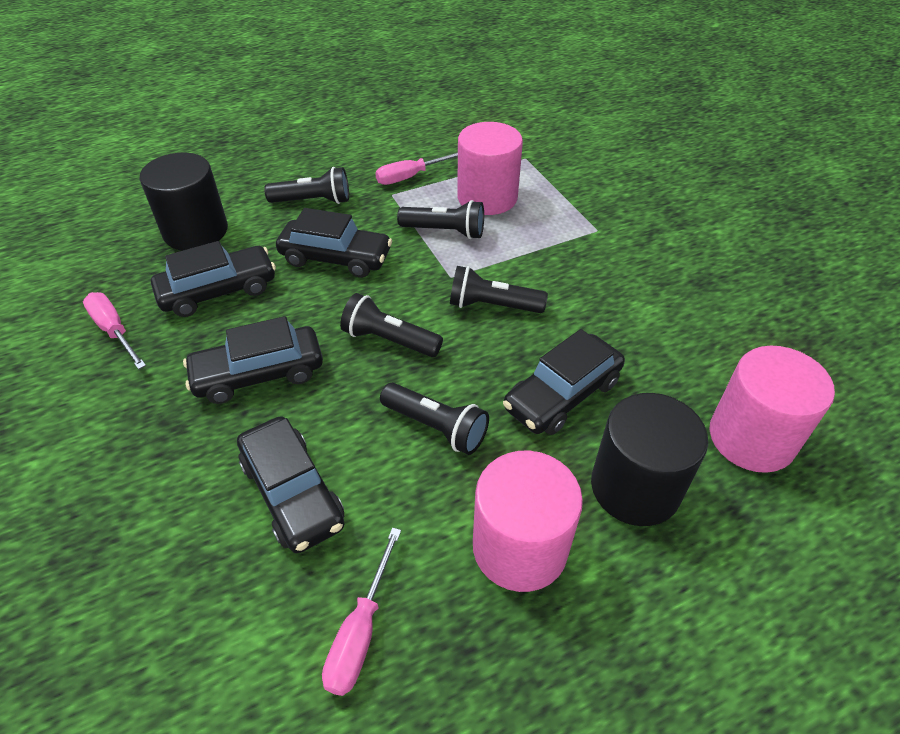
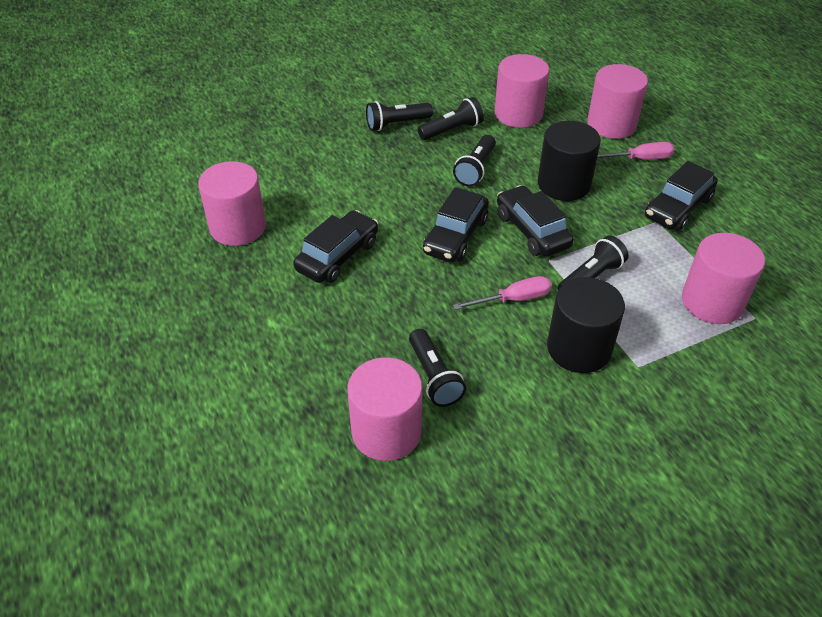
black car: 5 -> 4
pink cylinder: 3 -> 5
pink screwdriver: 3 -> 2

